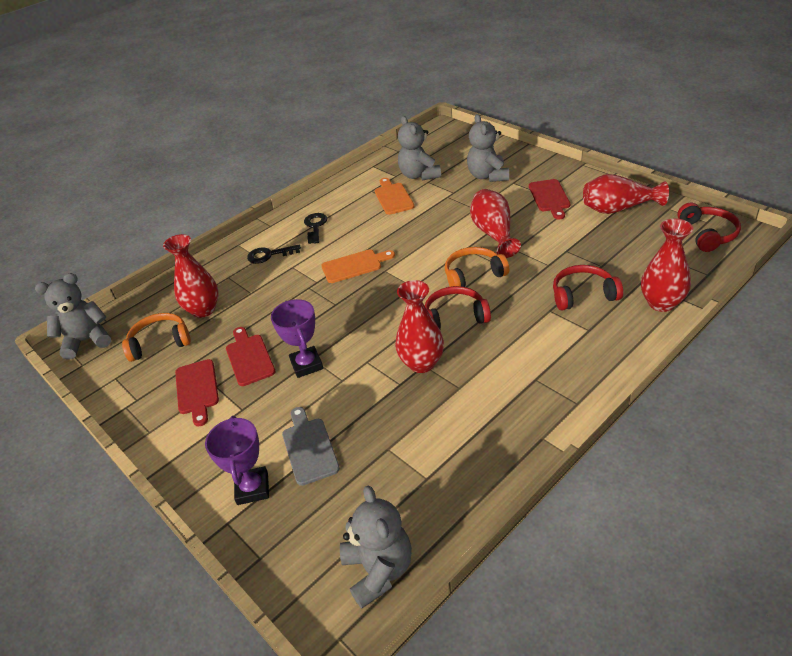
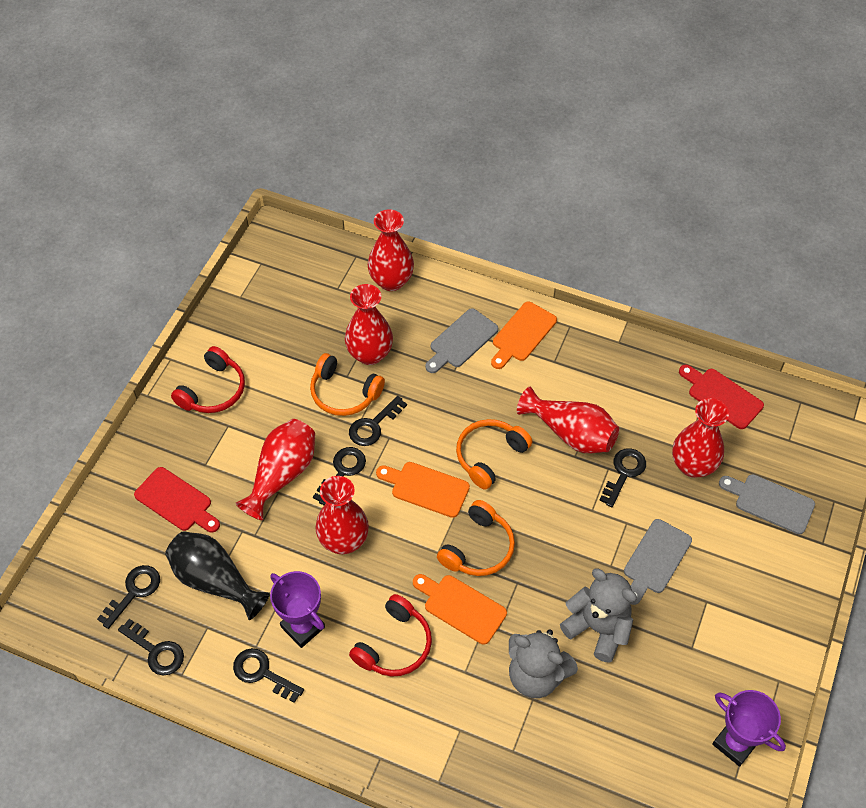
black key: 2 -> 6
black vase: 0 -> 1
grey cutting board: 1 -> 3
grey teddy bear: 4 -> 2
orange cutting board: 2 -> 3
orange headphones: 2 -> 3
red cutting board: 3 -> 2
red headphones: 3 -> 2
red vase: 5 -> 6

